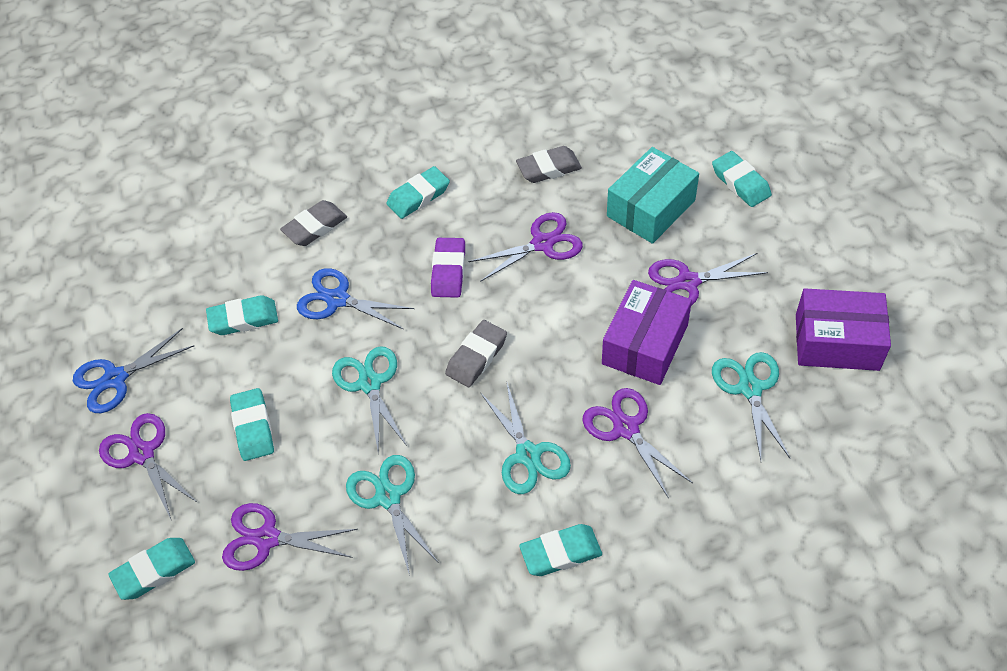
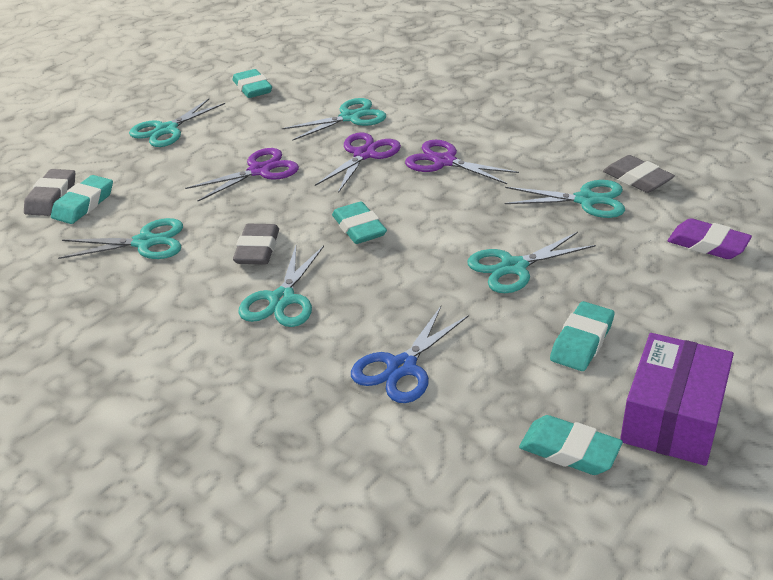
blue scissors: 2 -> 1
purple box: 2 -> 1
purple scissors: 5 -> 3
turquoise box: 1 -> 0
turquoise eraser: 6 -> 5
turquoise scissors: 4 -> 6

